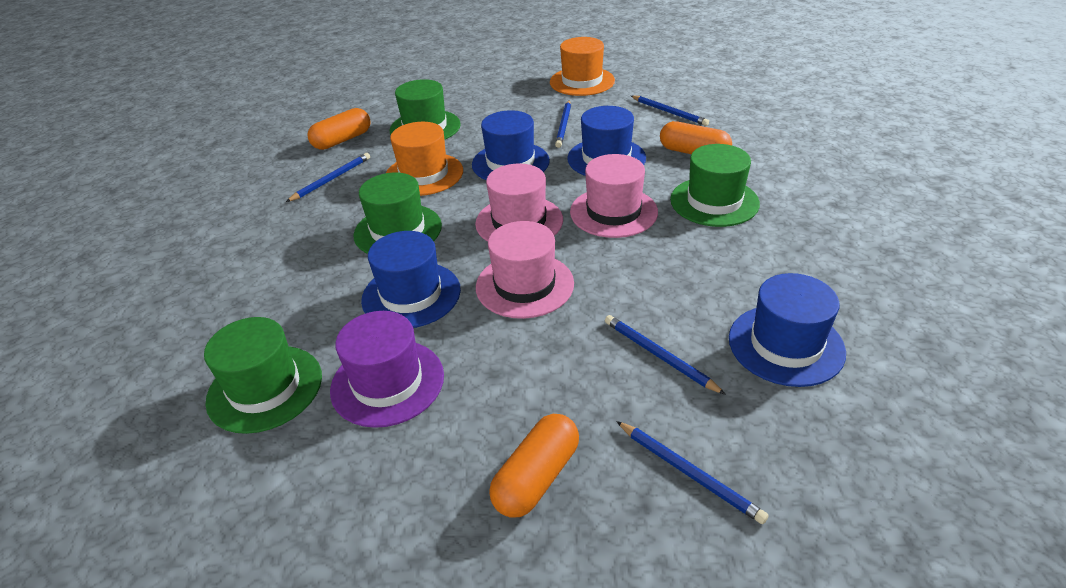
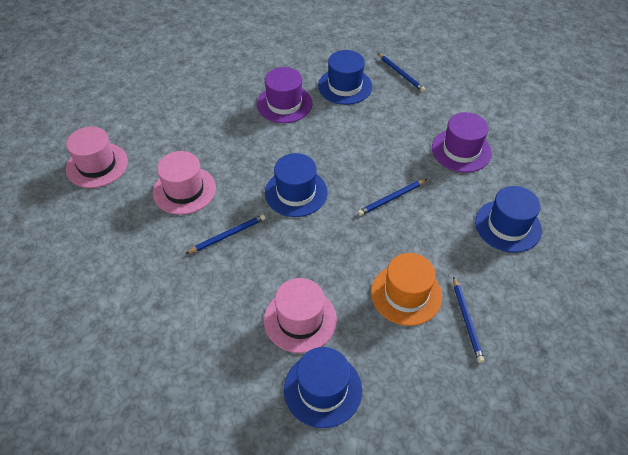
blue pencil: 5 -> 4
green hat: 4 -> 0
orange capsule: 3 -> 0
orange hat: 2 -> 1
purple hat: 1 -> 2

